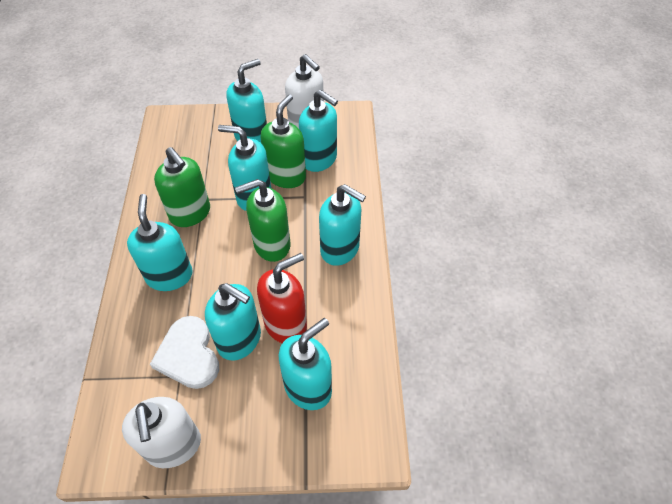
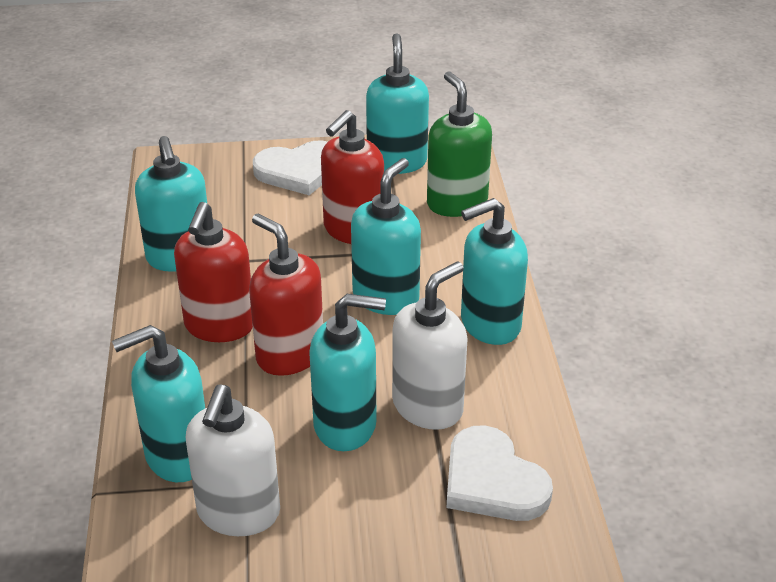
green soap dispenser: 3 -> 1
red soap dispenser: 1 -> 3
turquoise soap dispenser: 7 -> 6
white heart: 1 -> 2

